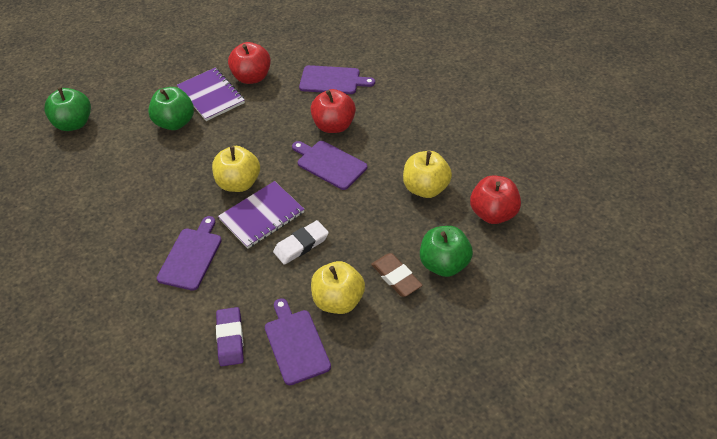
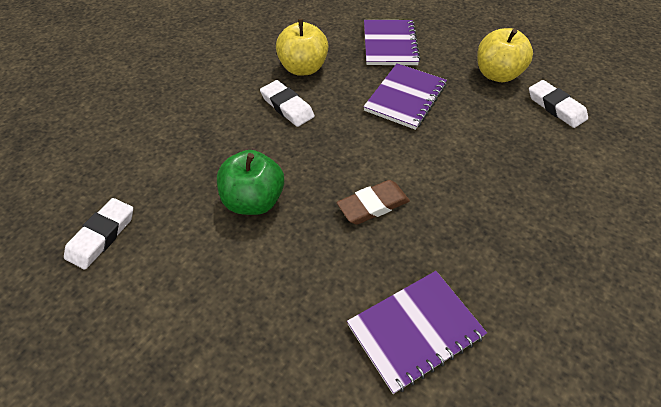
green apple: 3 -> 1
purple cutting board: 4 -> 0
purple eraser: 1 -> 0
purple notebook: 2 -> 3
red apple: 3 -> 0
white eraser: 1 -> 3
yellow apple: 3 -> 2

